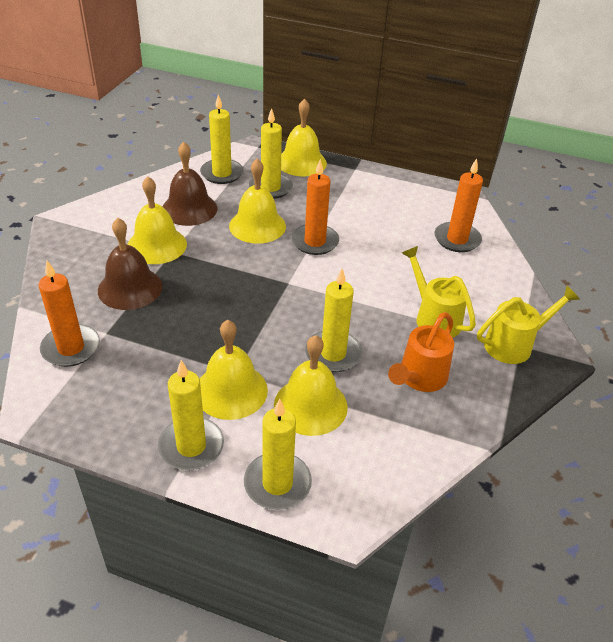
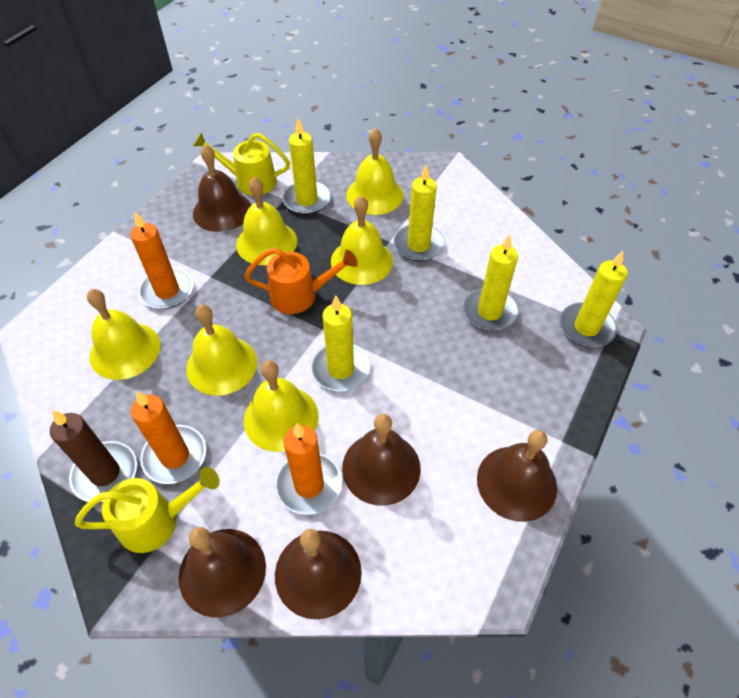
brown bell: 2 -> 5
brown candle: 0 -> 1
yellow bell: 5 -> 6

